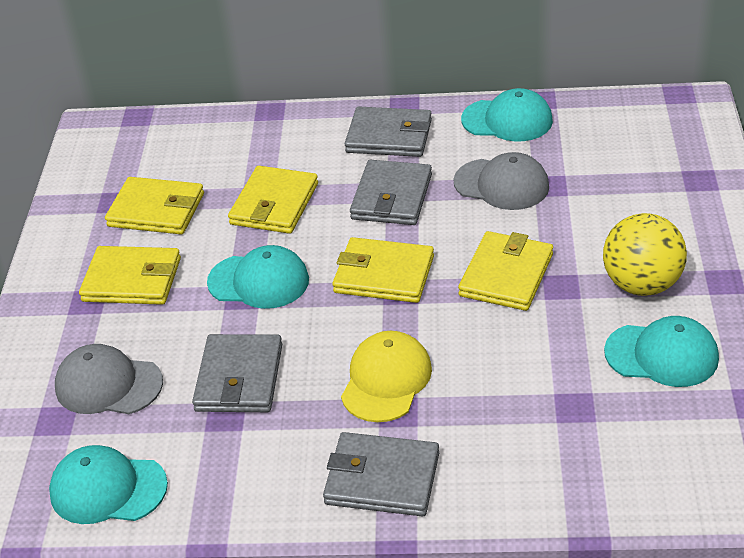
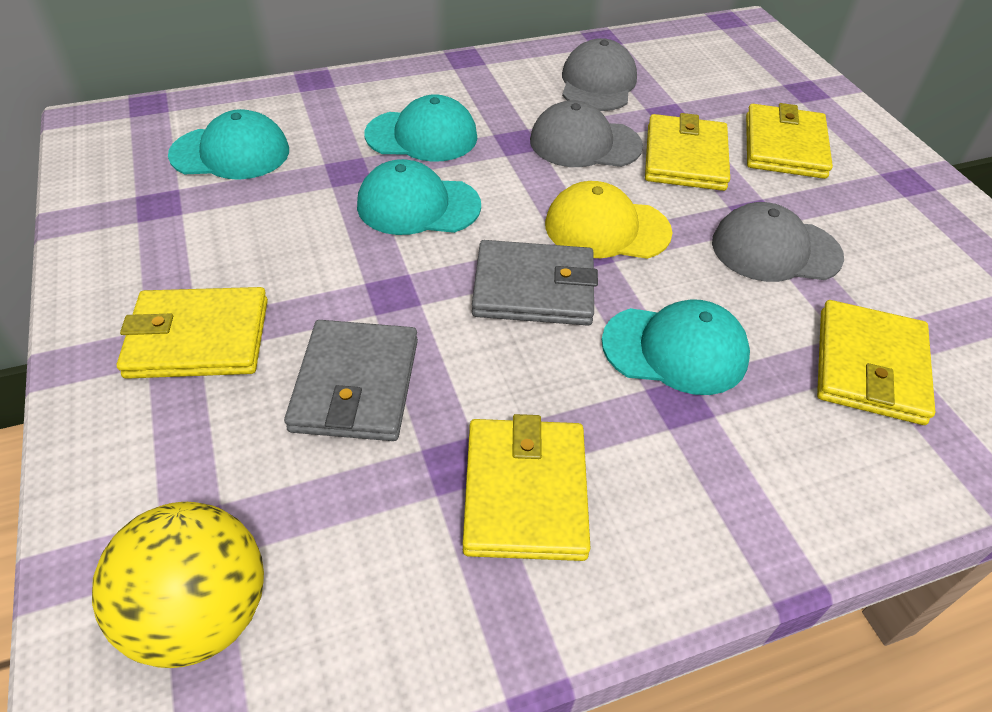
grey cap: 2 -> 3
grey wallet: 4 -> 2

